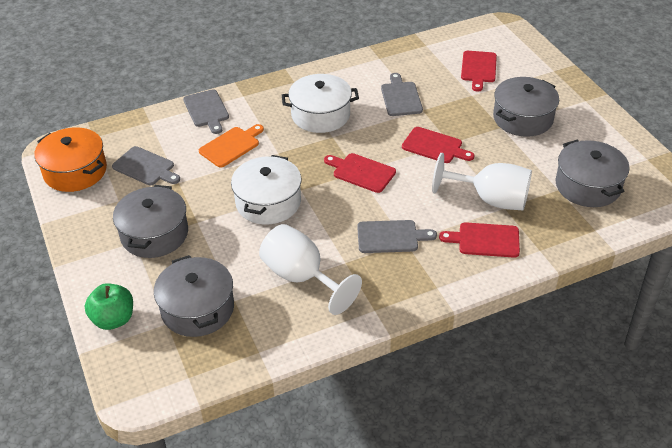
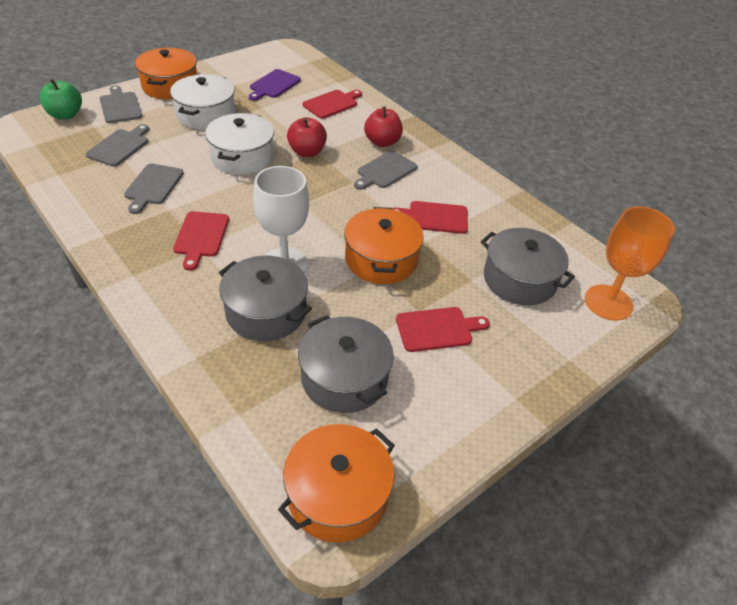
grey pot: 4 -> 3
orange cutting board: 1 -> 0
orange goblet: 0 -> 1
orange pot: 1 -> 3
purple cutting board: 0 -> 1
red apple: 0 -> 2
white goblet: 2 -> 1

